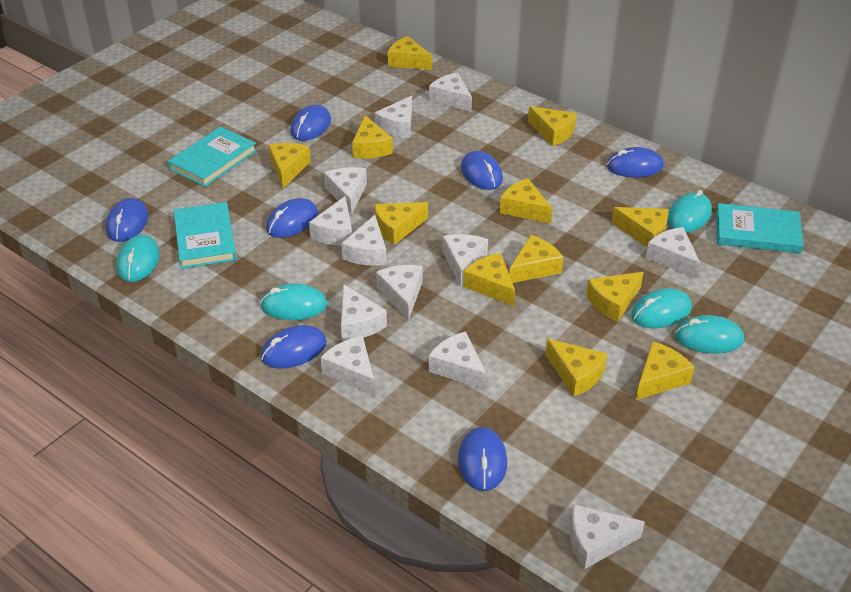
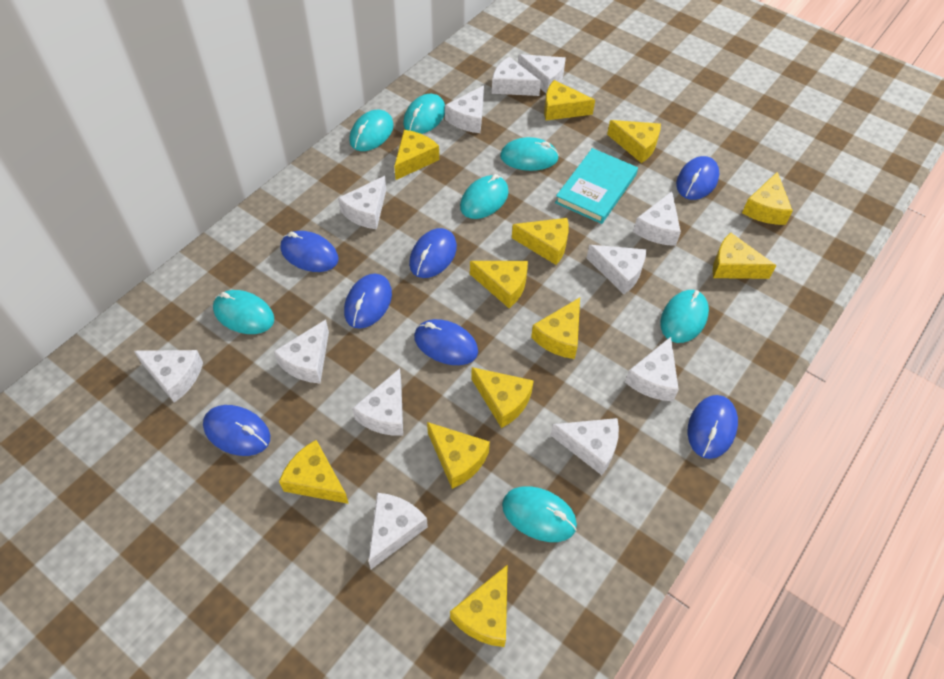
turquoise book: 3 -> 1
turquoise mouse: 5 -> 7

